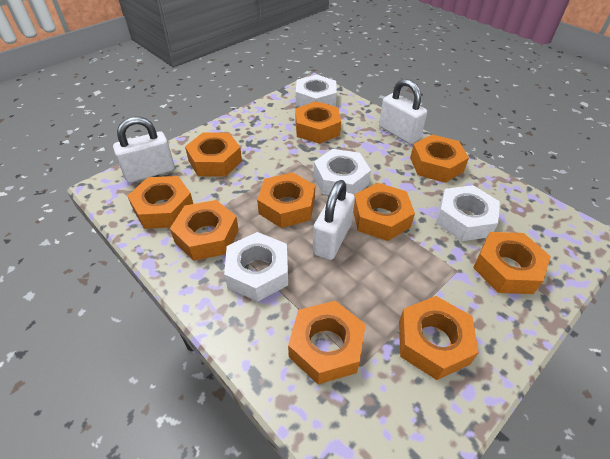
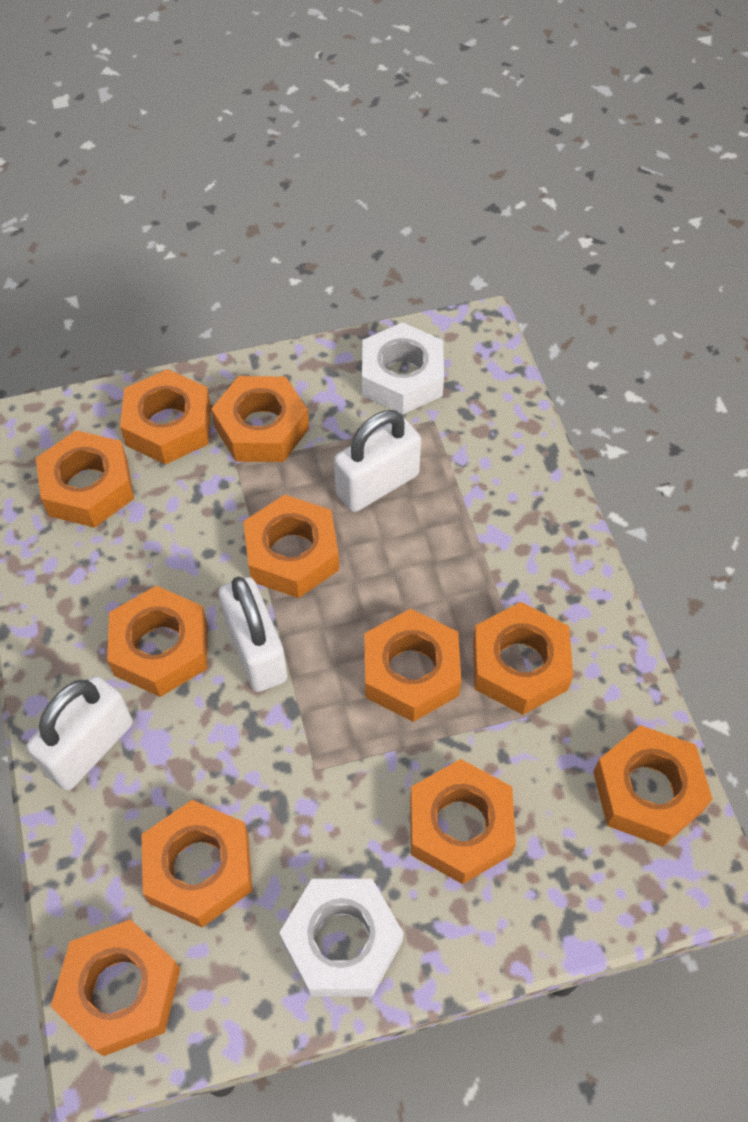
orange nut: 10 -> 11
white nut: 4 -> 2

